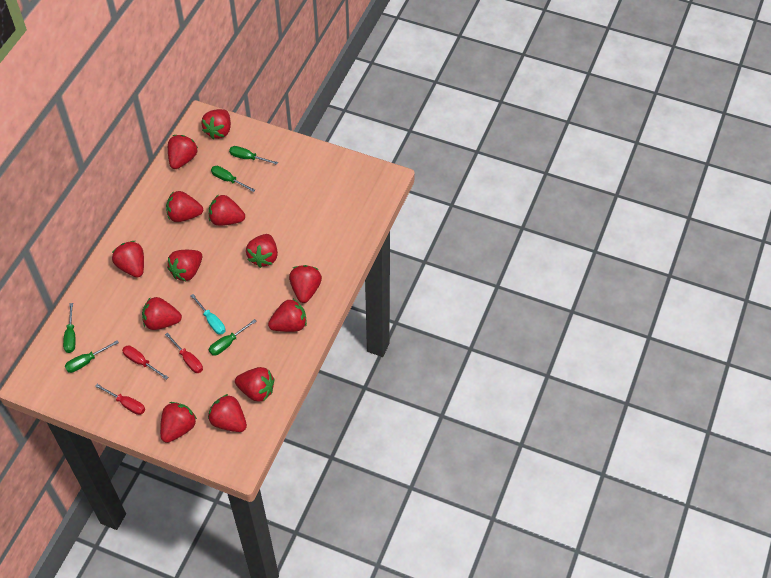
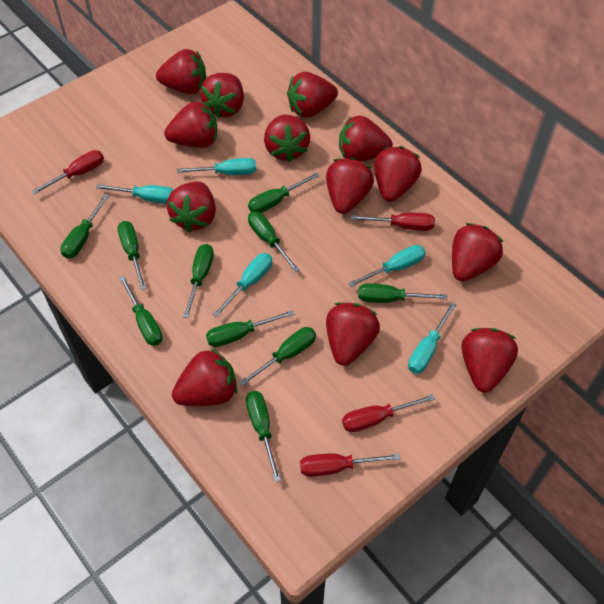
green screwdriver: 5 -> 10
red screwdriver: 3 -> 4
turquoise screwdriver: 1 -> 5

